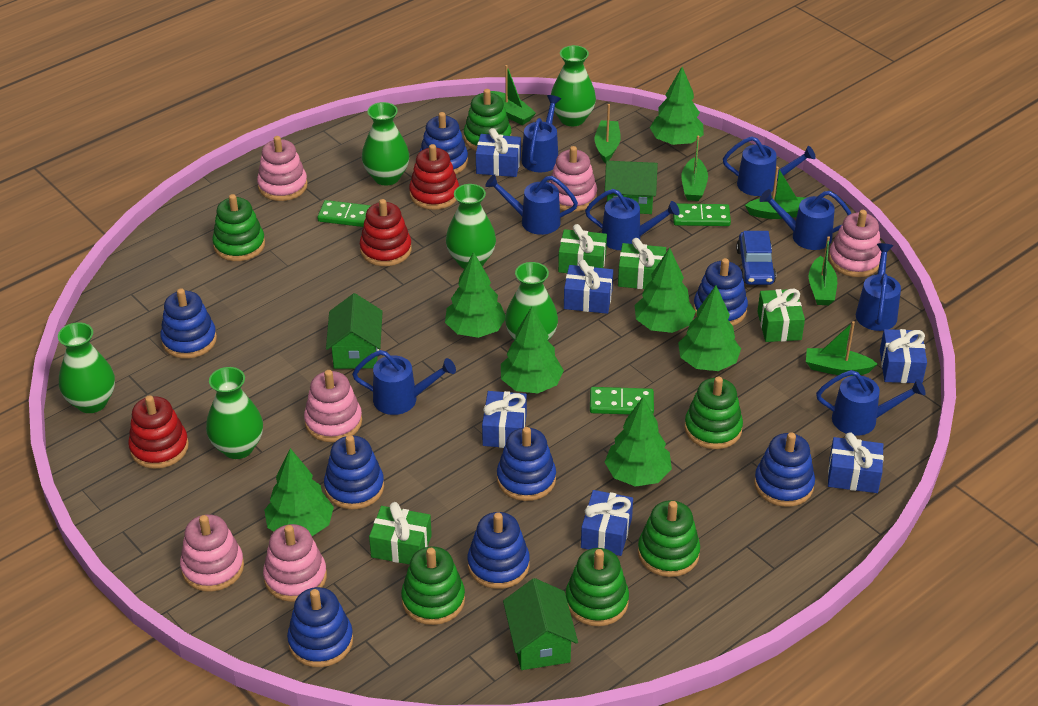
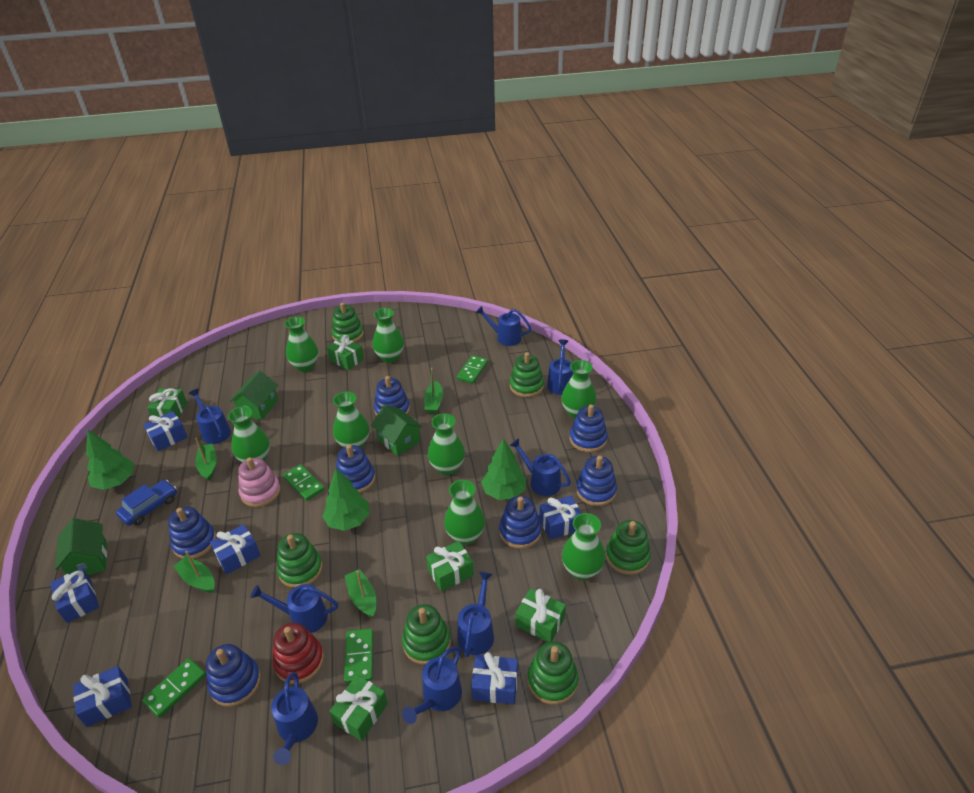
blue stacking toy: 8 -> 7
green boat: 6 -> 4
green domino: 3 -> 4
green gift: 4 -> 5
green tree: 7 -> 3
green vase: 6 -> 8
pink stacking toy: 6 -> 1
red stacking toy: 3 -> 1

